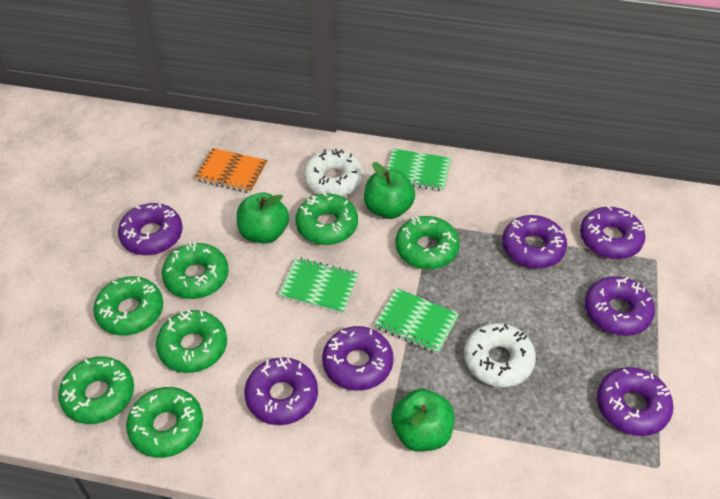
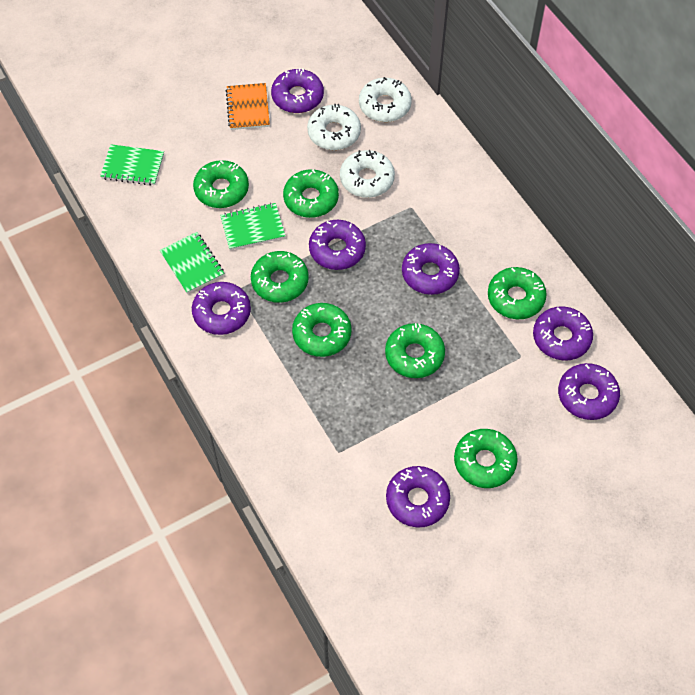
green apple: 3 -> 0
white donut: 2 -> 3

